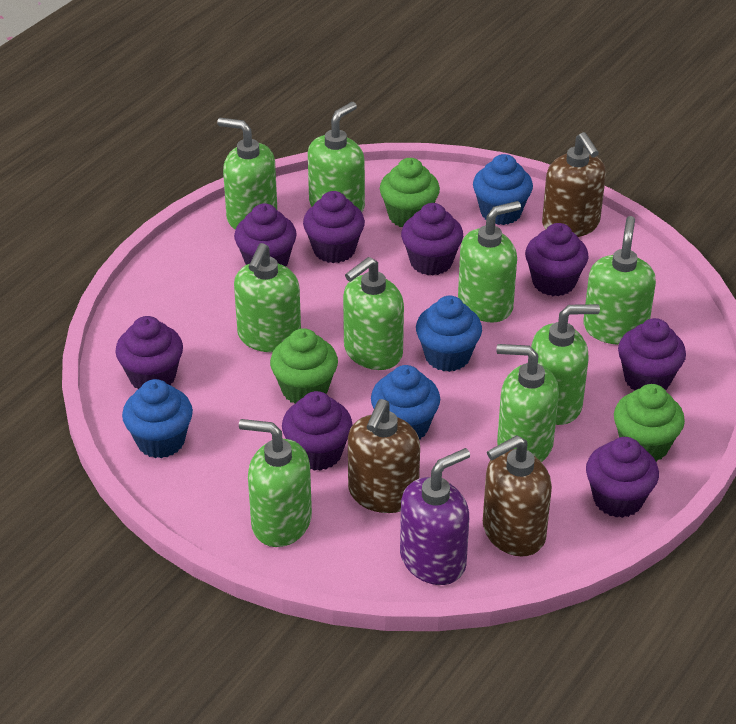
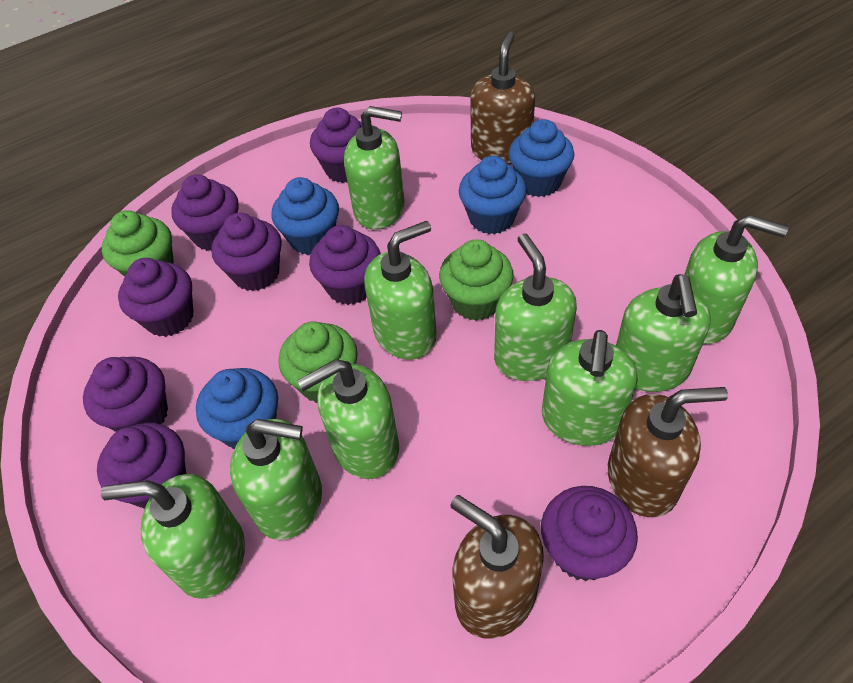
purple soap dispenser: 1 -> 0

